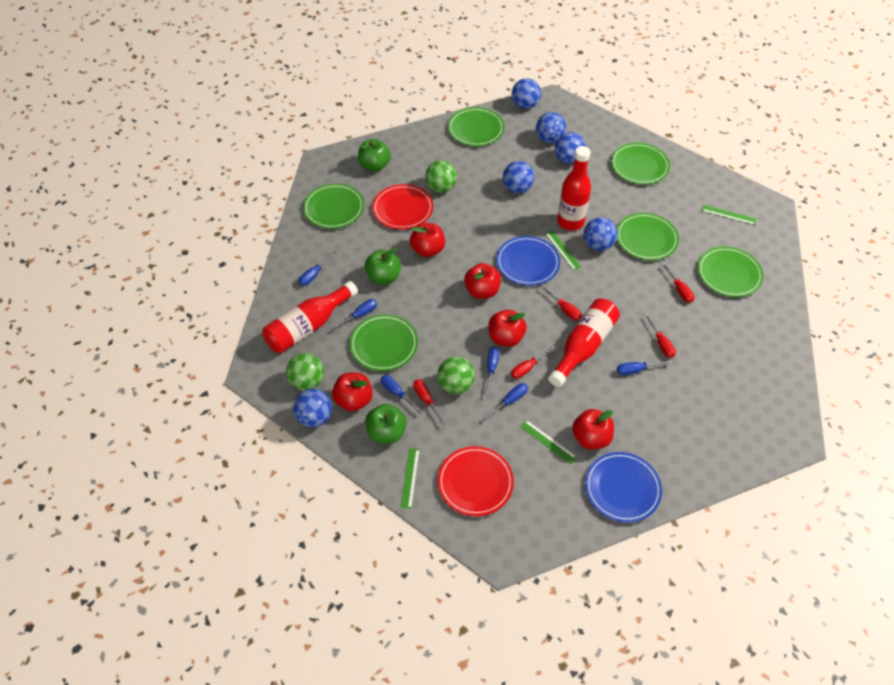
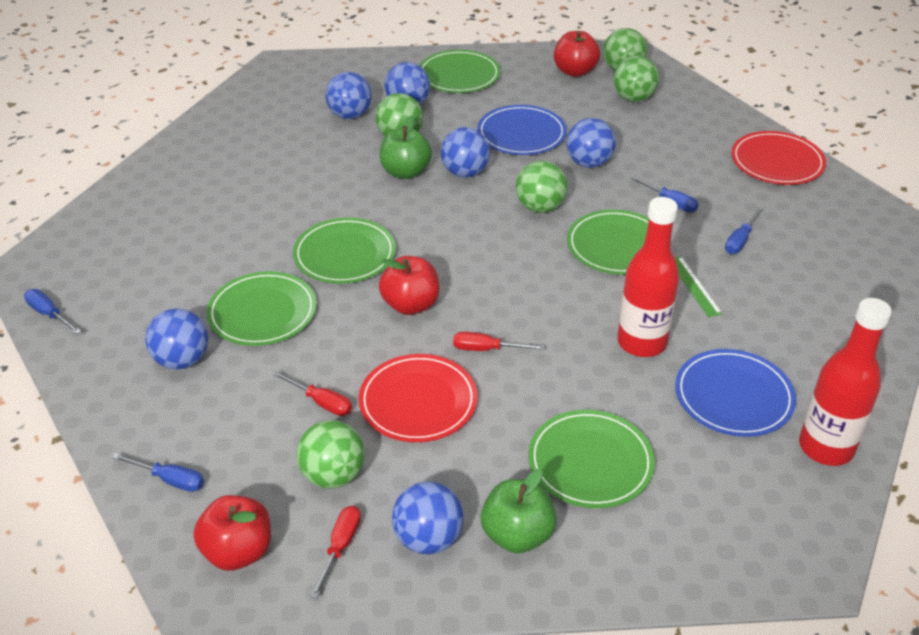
blue screwdriver: 6 -> 4
green apple: 3 -> 2
green ball: 3 -> 5
green plate: 6 -> 5
green ruler: 4 -> 1
red apple: 5 -> 3
red bottle: 3 -> 2
red screwdriver: 5 -> 3

